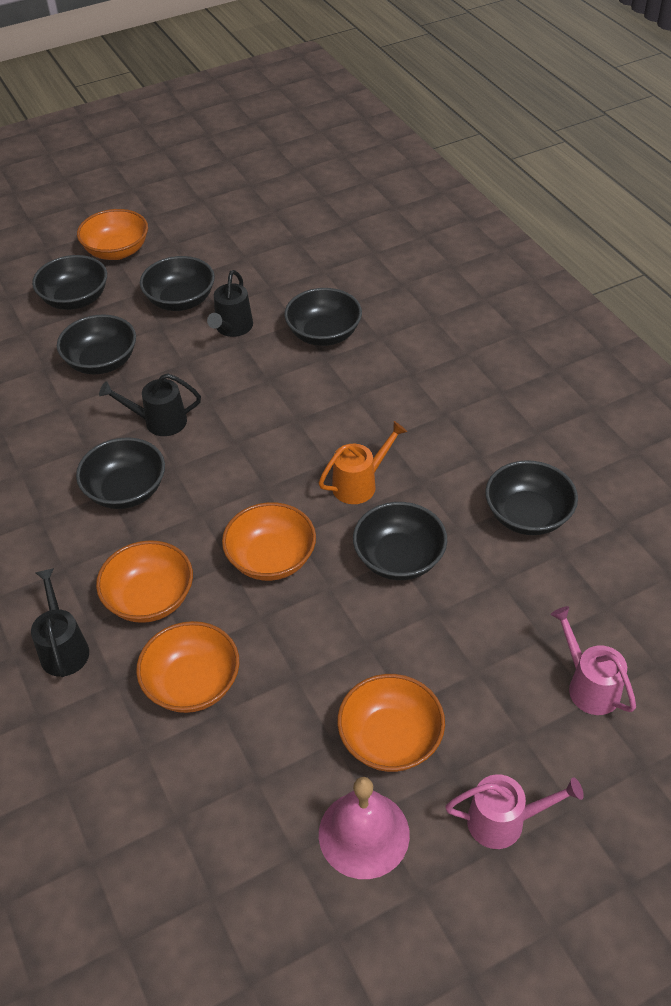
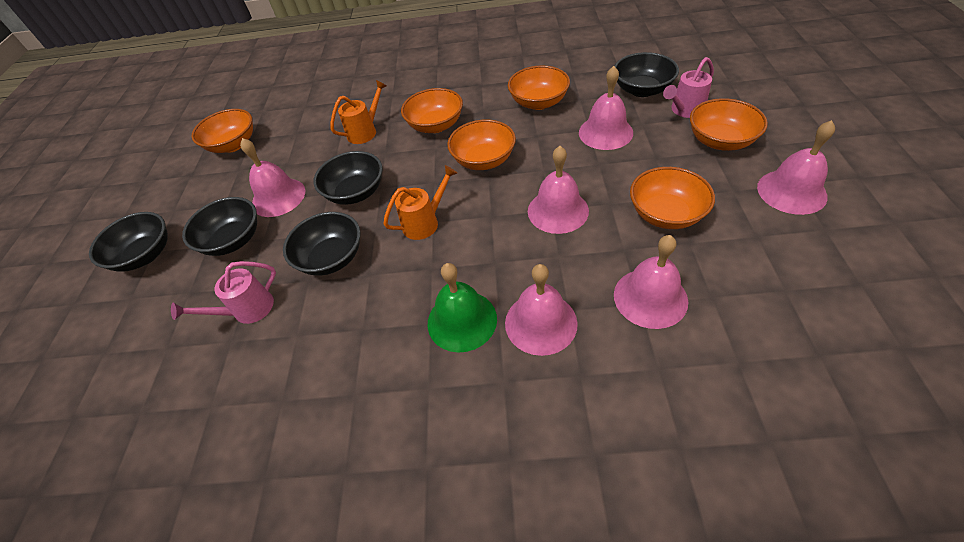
black bowl: 7 -> 5
black watering can: 3 -> 0
green bell: 0 -> 1
orange bowl: 5 -> 6
orange watering can: 1 -> 2
pink bell: 1 -> 6

